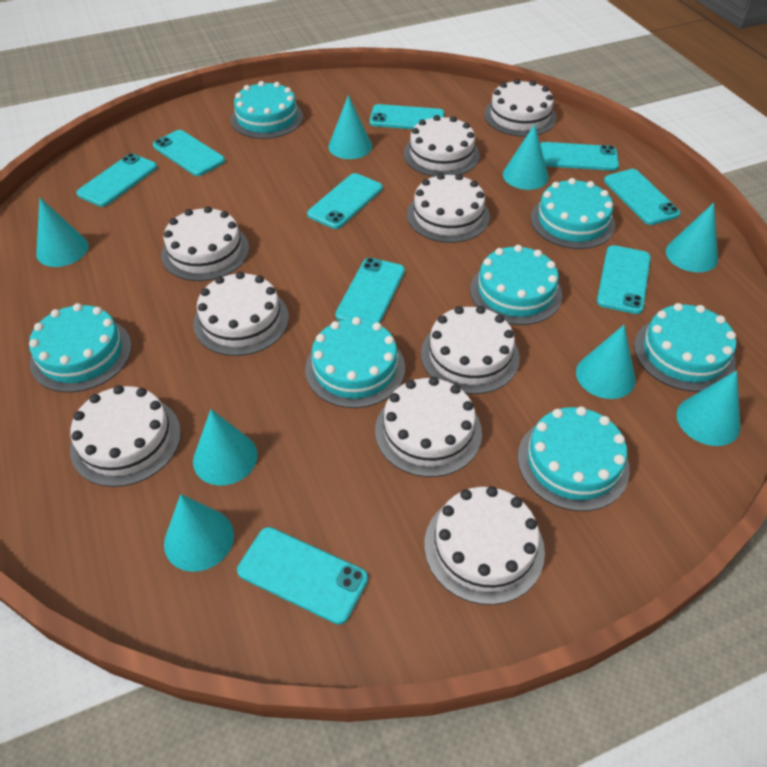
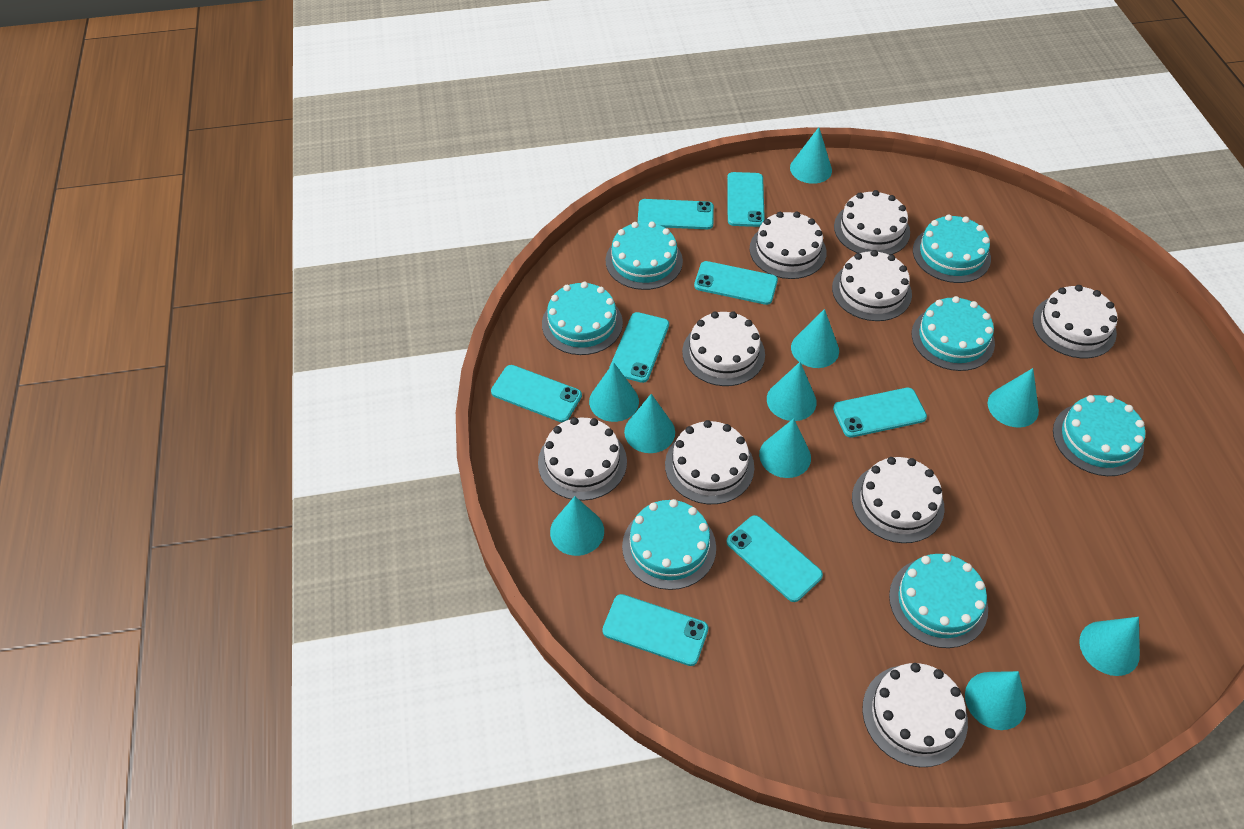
turquoise cone: 8 -> 10
turquoise phone: 9 -> 8

